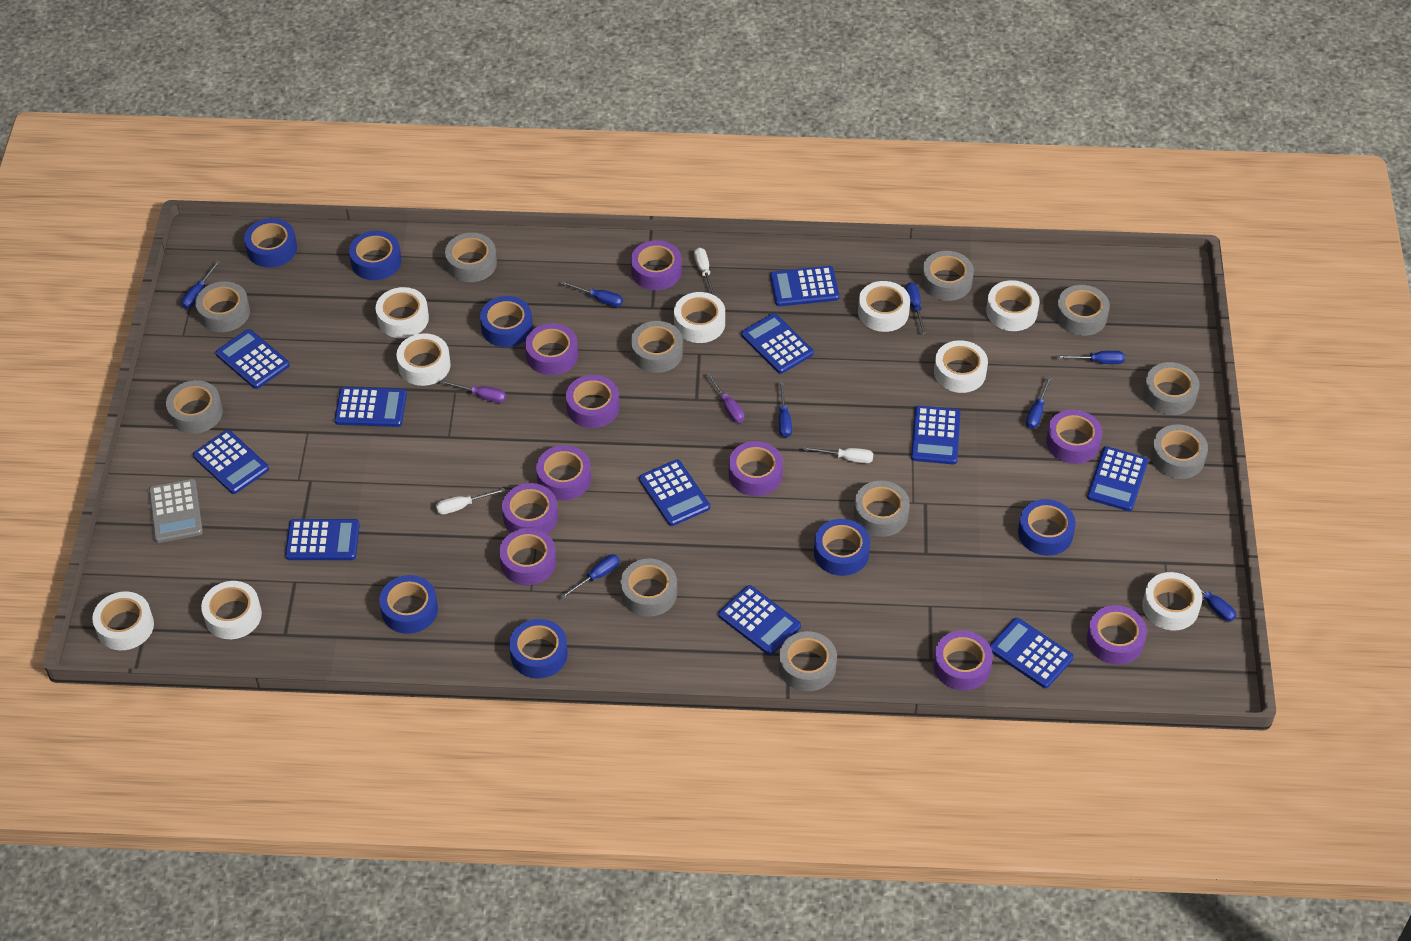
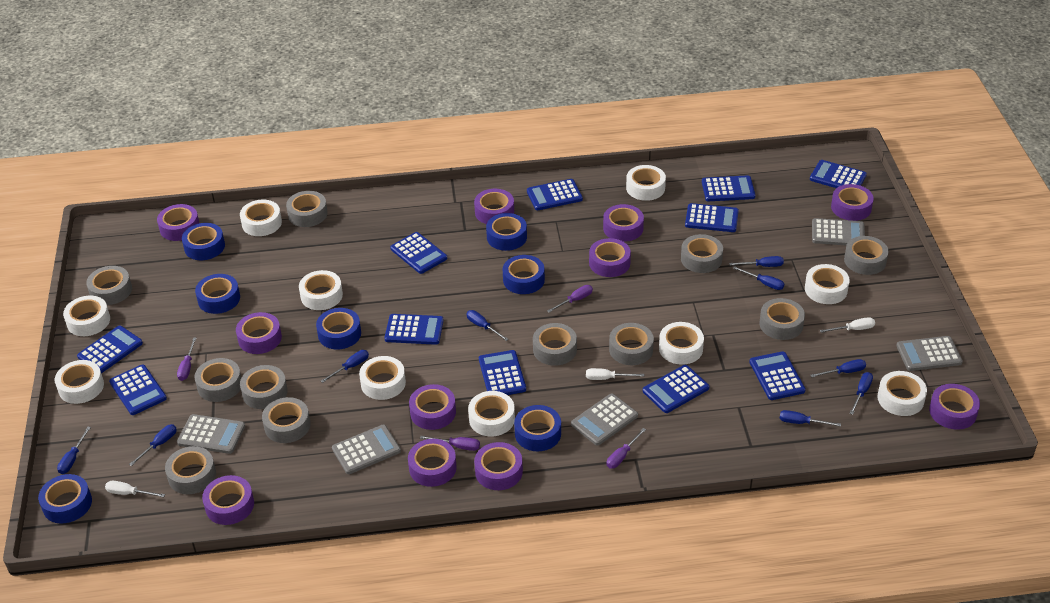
blue screwdriver: 8 -> 9
grey calculator: 1 -> 5
purple screwdriver: 2 -> 4
purple tape: 10 -> 11
white tape: 9 -> 10

